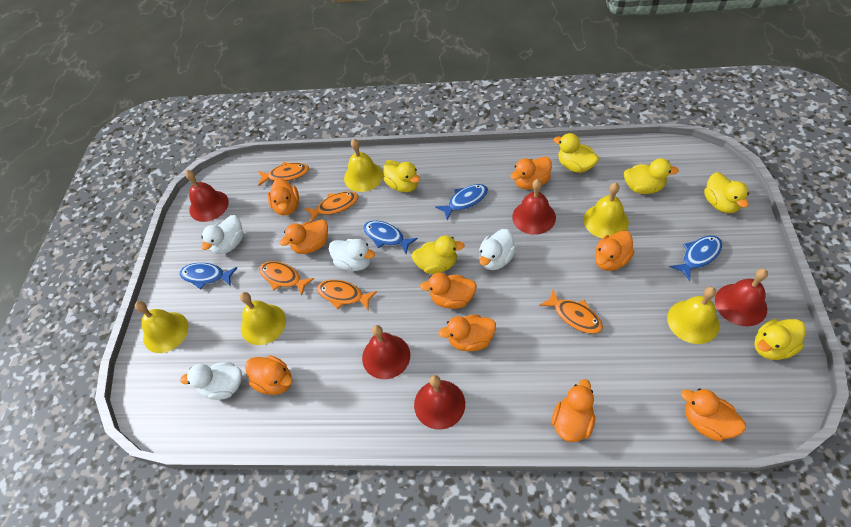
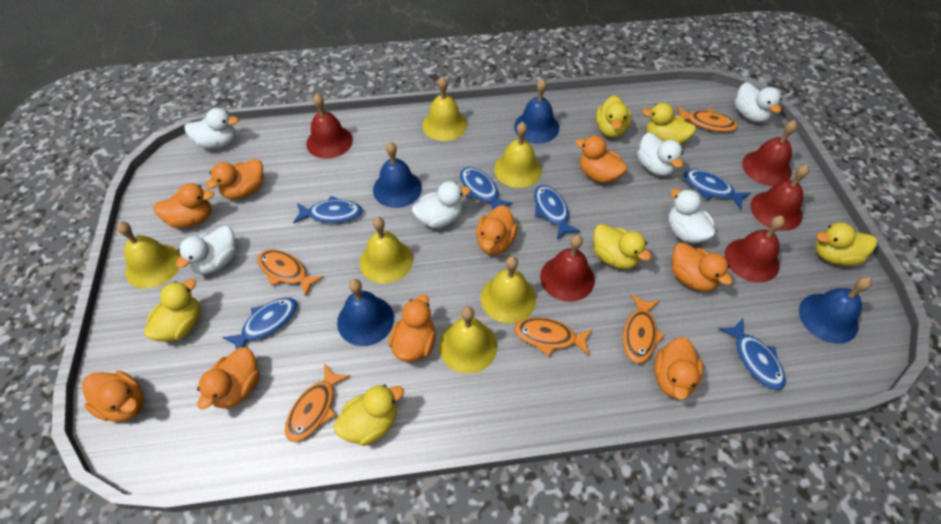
blue bell: 0 -> 4
blue fish: 4 -> 6
white duck: 4 -> 6
yellow bell: 5 -> 6

